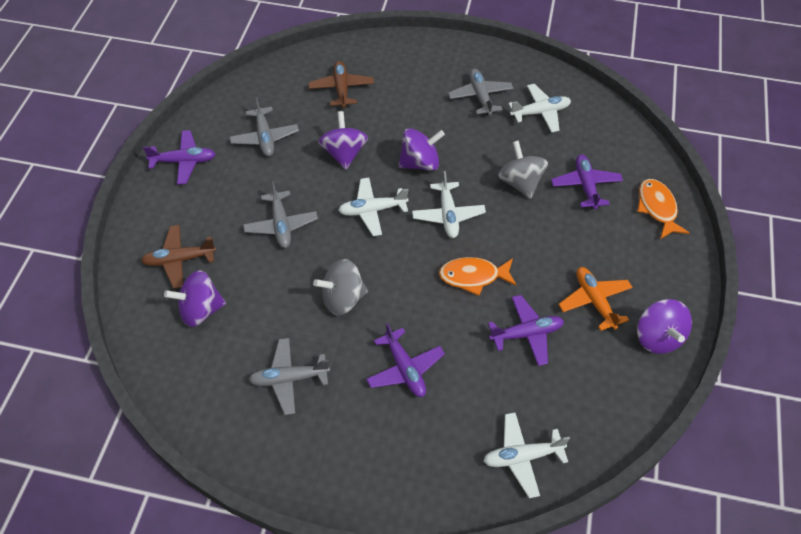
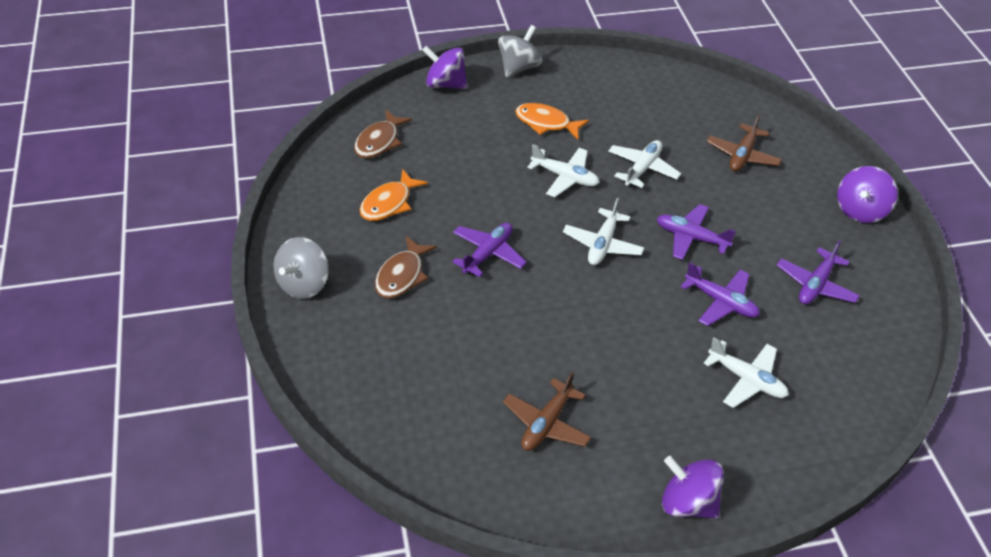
brown fish: 0 -> 2
grey plane: 4 -> 0
orange plane: 1 -> 0
purple spinning top: 4 -> 3

